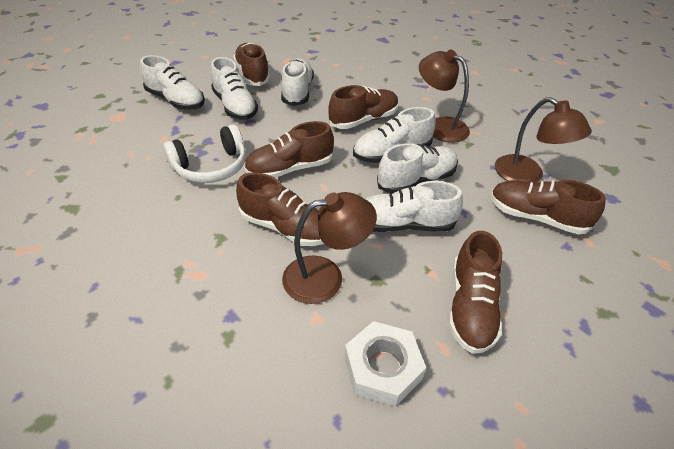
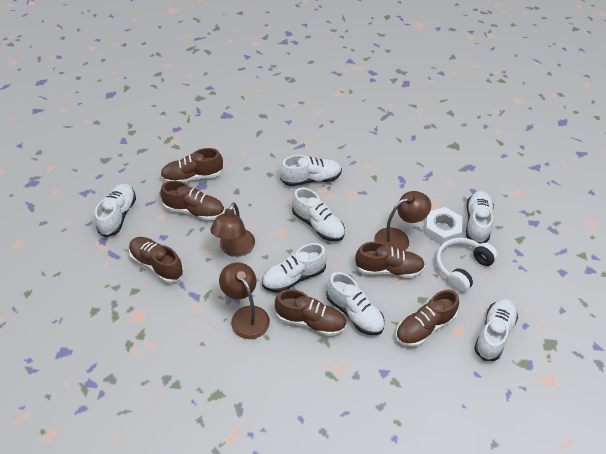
white shoe: 6 -> 7

